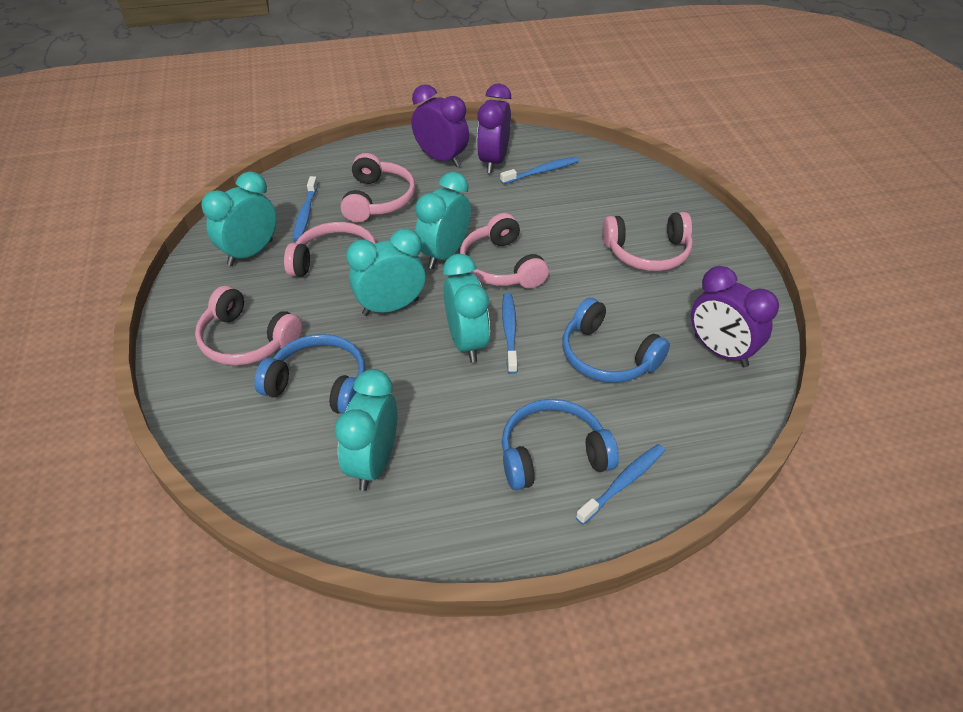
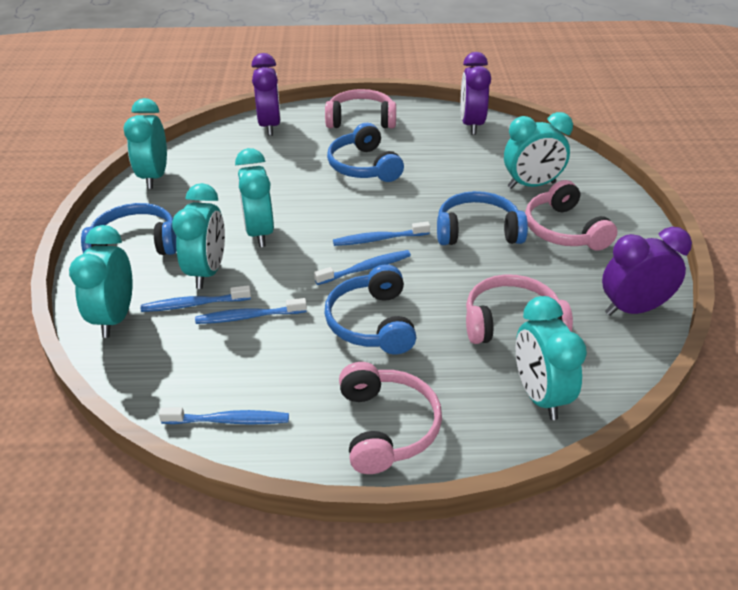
blue headphones: 3 -> 4
blue toothbrush: 4 -> 5
pink headphones: 5 -> 4
turquoise clock: 5 -> 6

